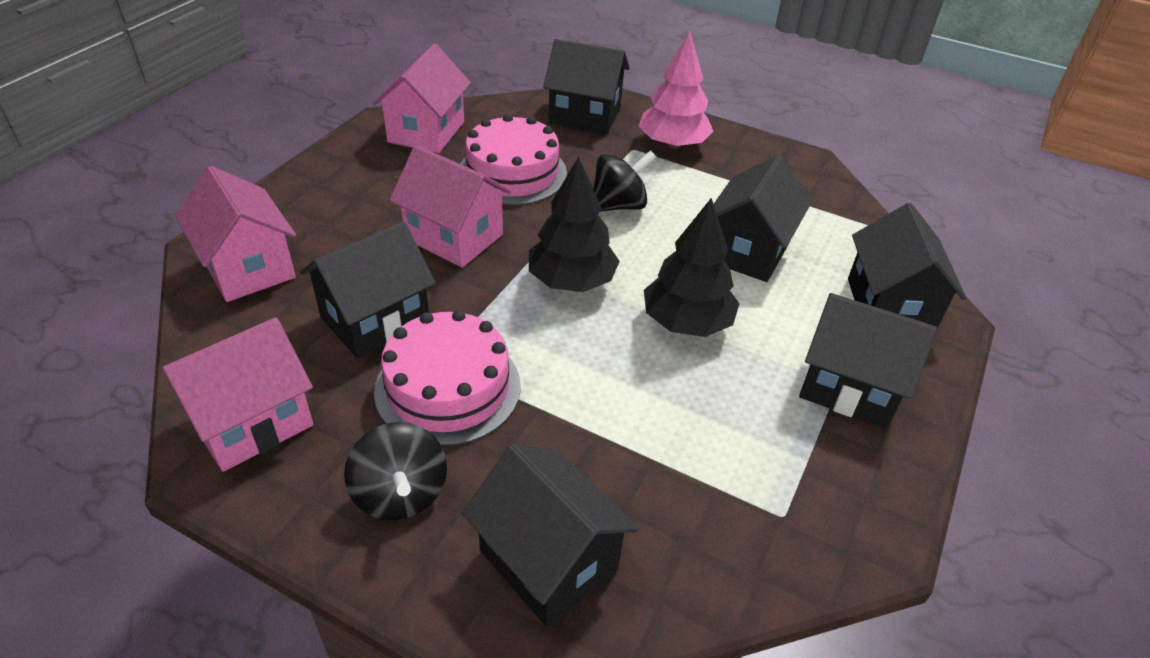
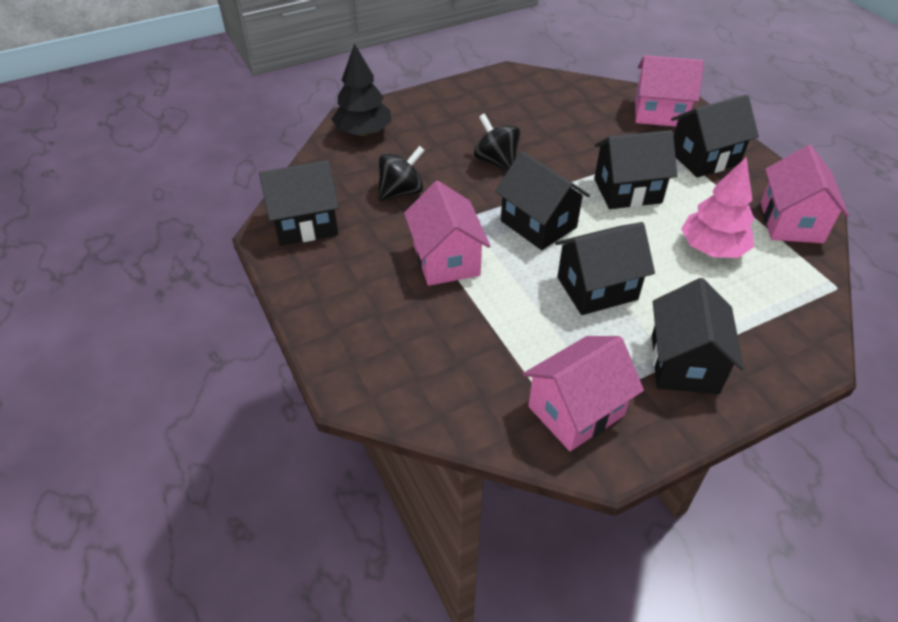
black tree: 2 -> 1
pink cake: 2 -> 0

